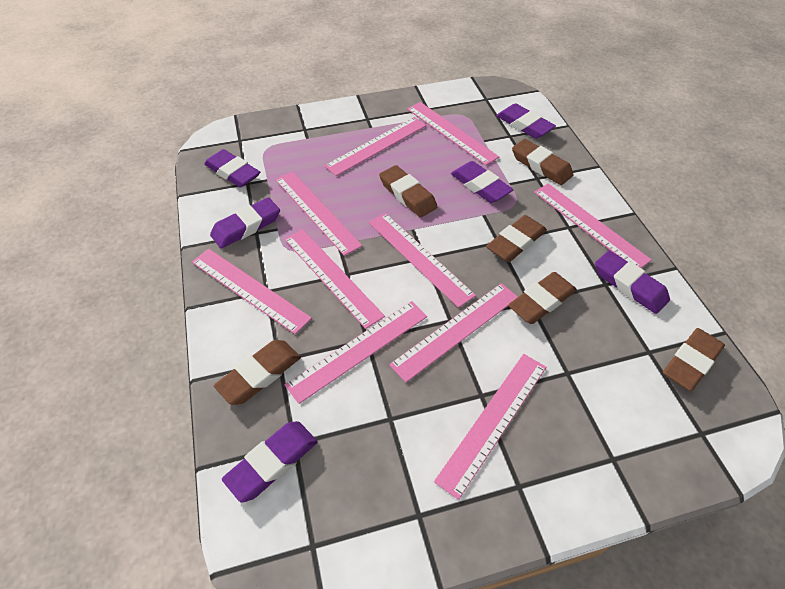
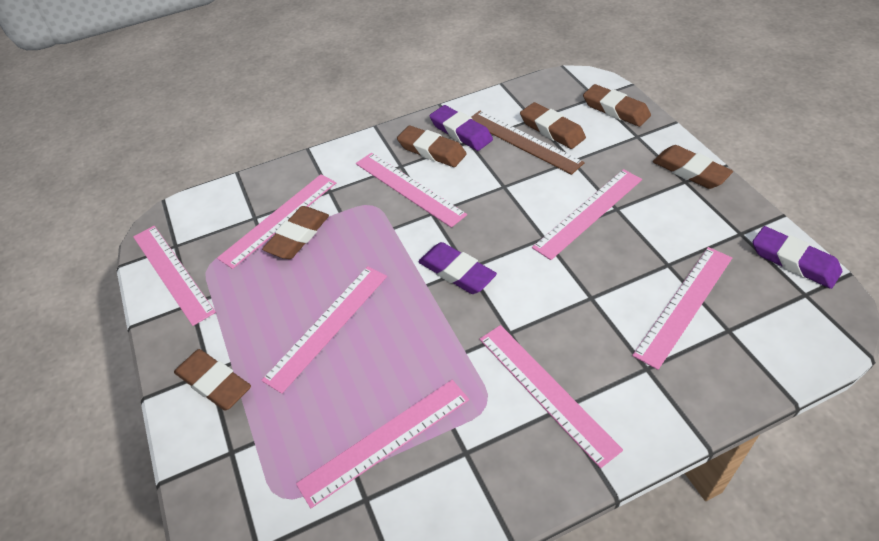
brown ruler: 0 -> 1
pink ruler: 10 -> 8
purple eraser: 6 -> 3

